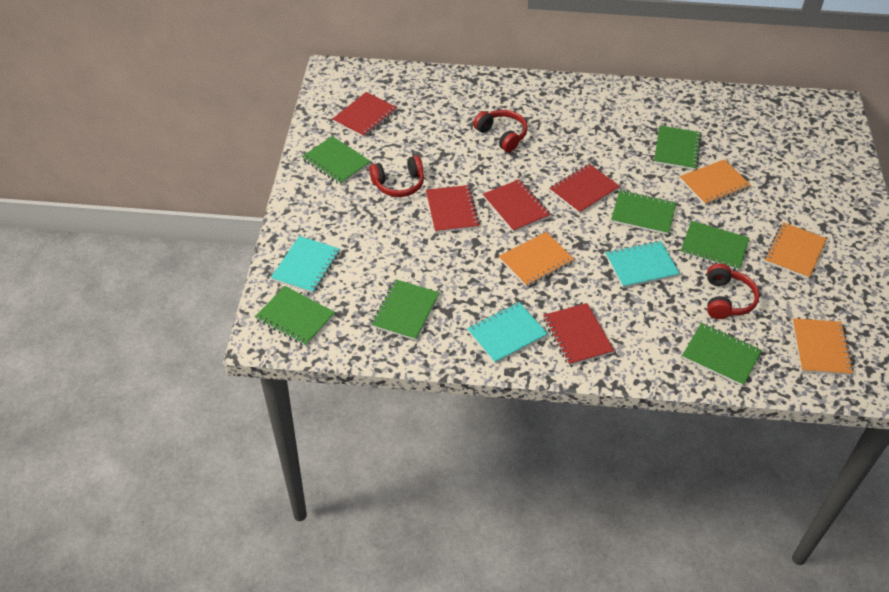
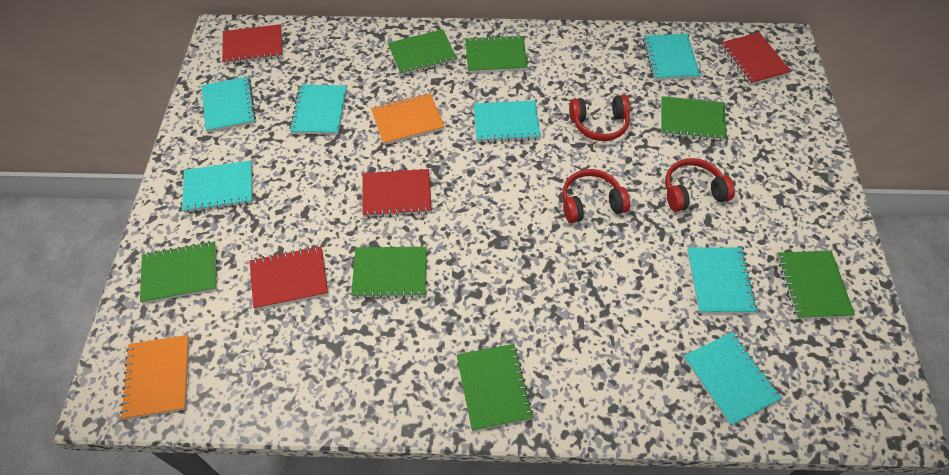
orange notebook: 4 -> 2
red notebook: 5 -> 4
turquoise notebook: 3 -> 7

